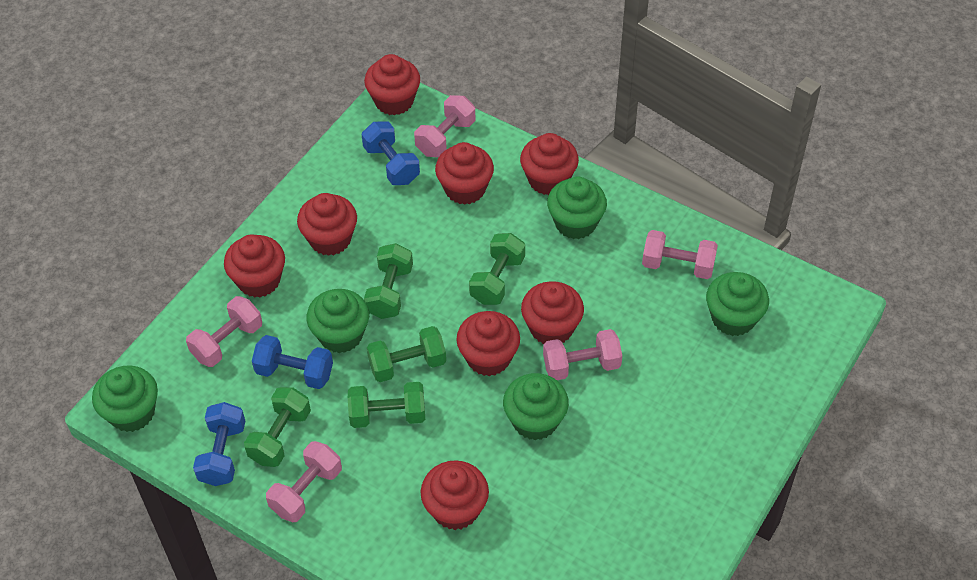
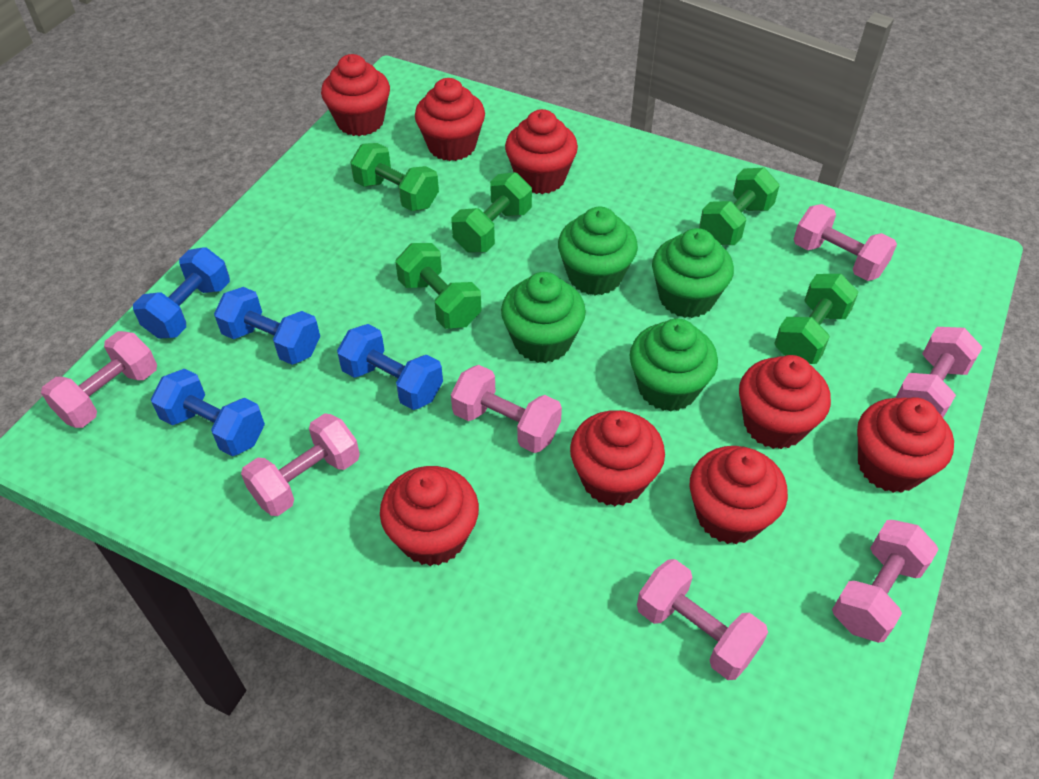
blue dumbbell: 3 -> 4
green cupcake: 5 -> 4
pink dumbbell: 5 -> 7

